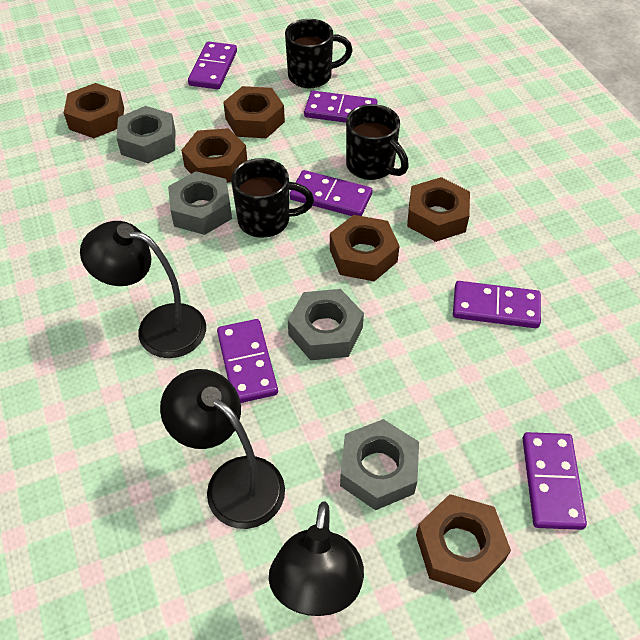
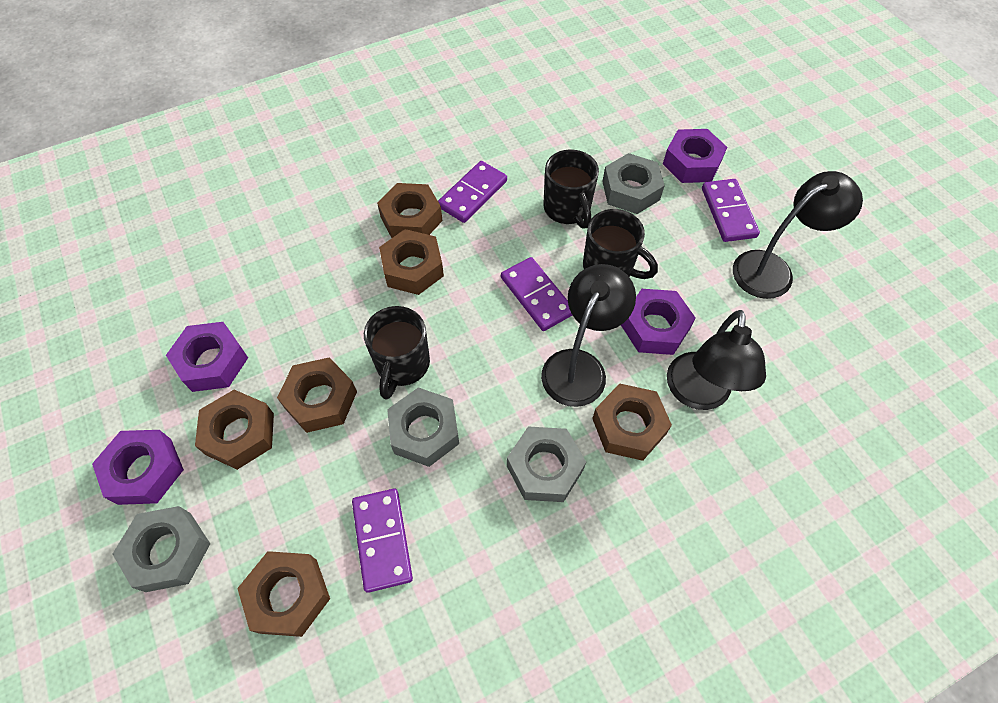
purple domino: 6 -> 4
purple nut: 0 -> 4

